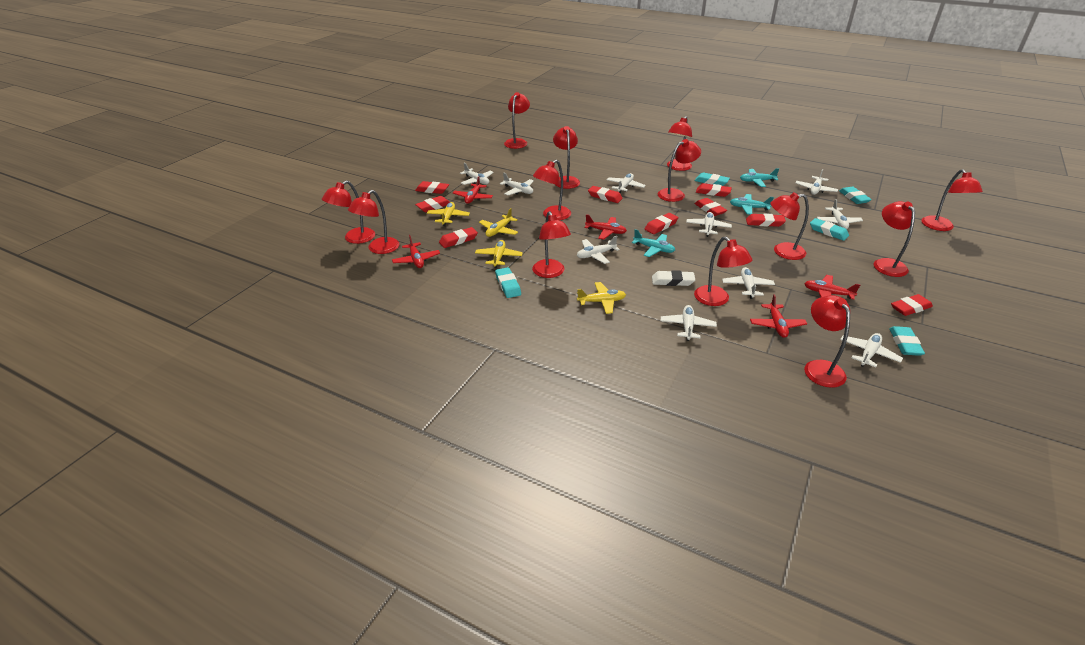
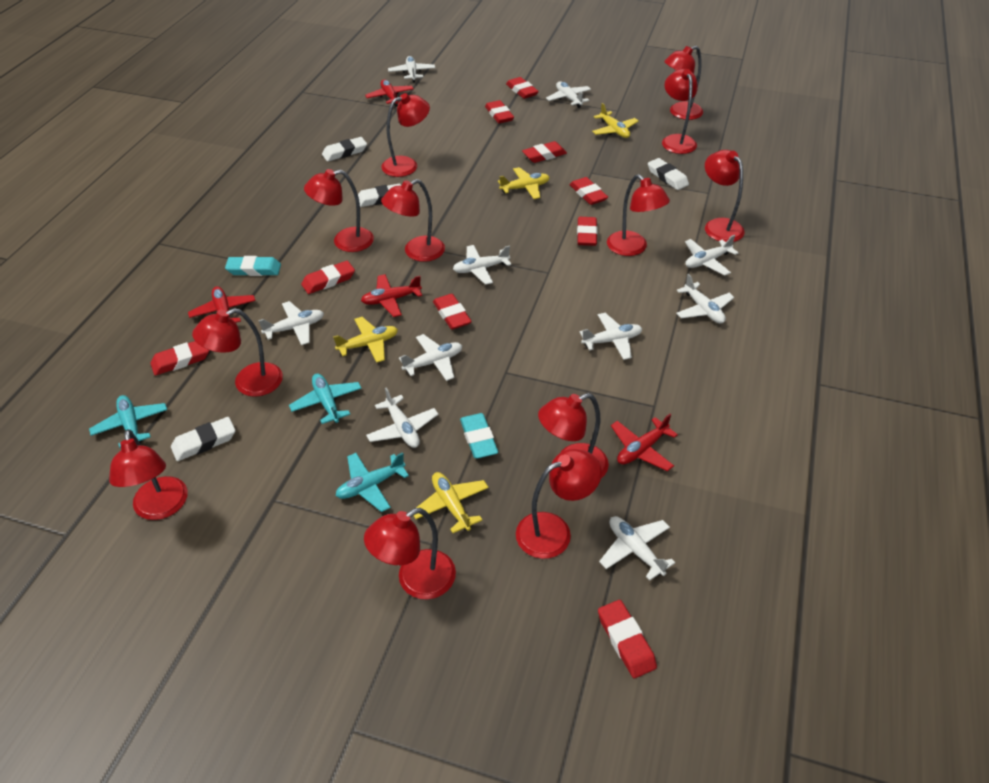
red lamp: 13 -> 12
red plane: 5 -> 4
turquoise eraser: 5 -> 2
white eraser: 1 -> 4

